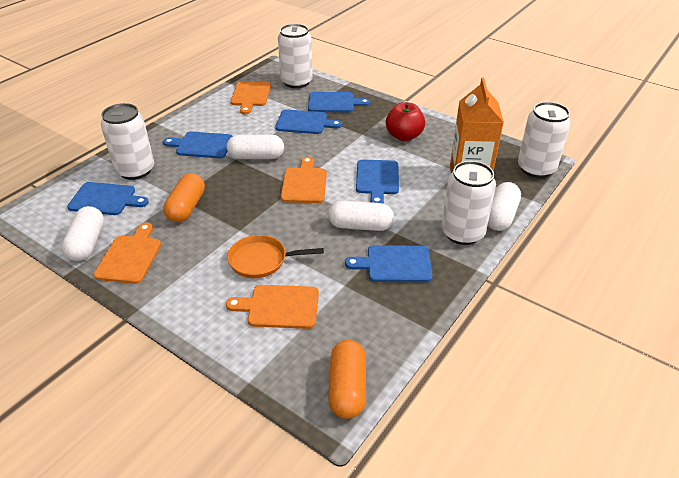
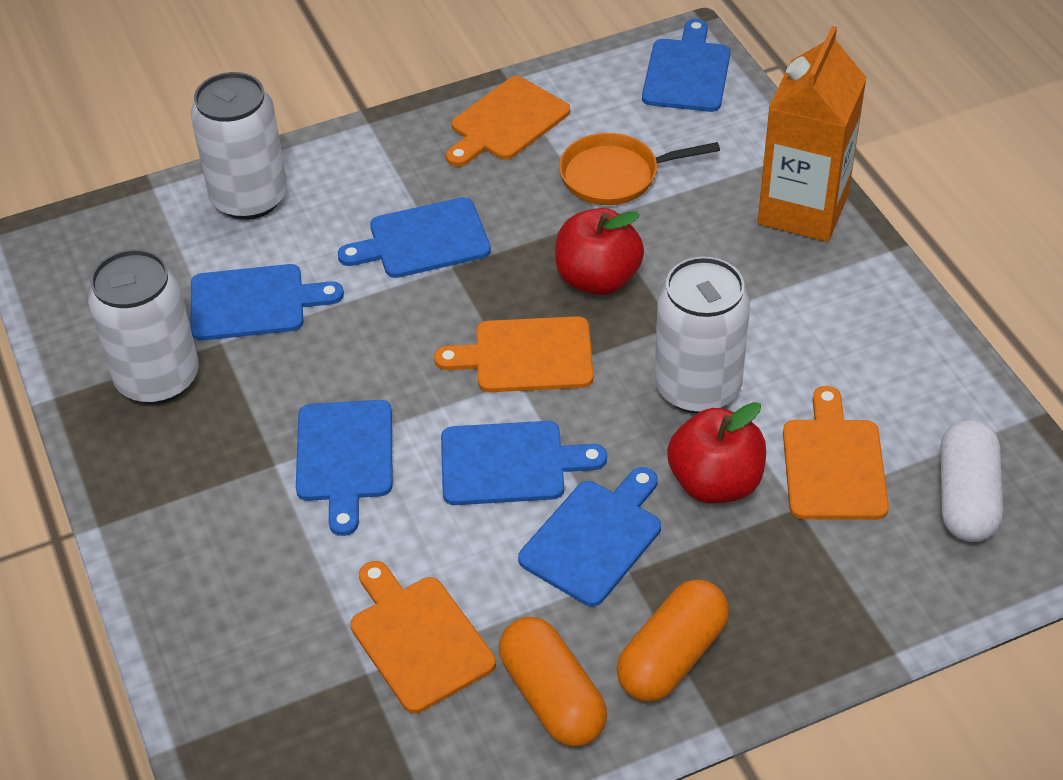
red apple: 1 -> 2
white can: 4 -> 3
white capsule: 4 -> 1

